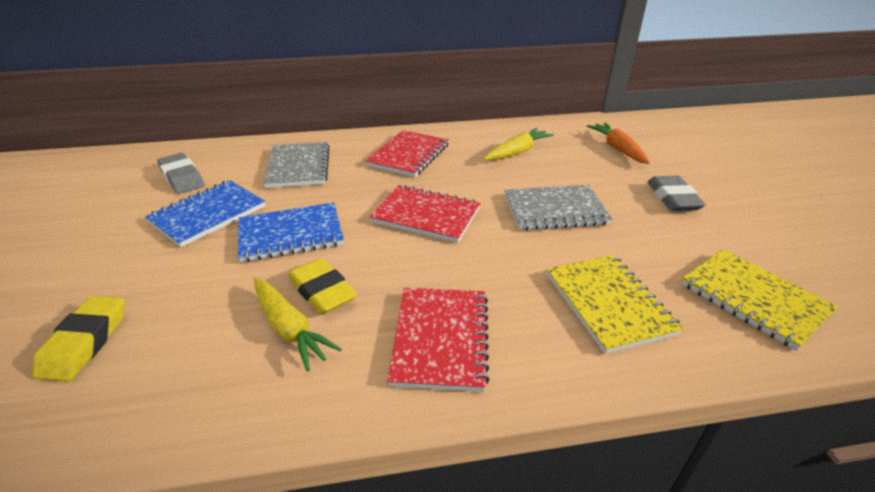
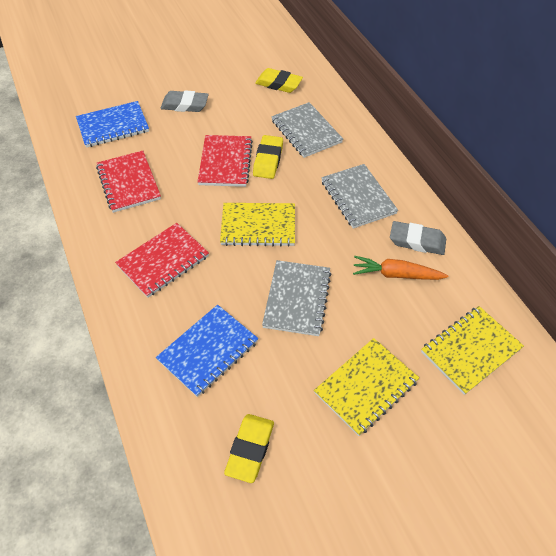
grey notebook: 2 -> 3
yellow carrot: 2 -> 0
yellow eraser: 2 -> 3
yellow notebook: 2 -> 3

